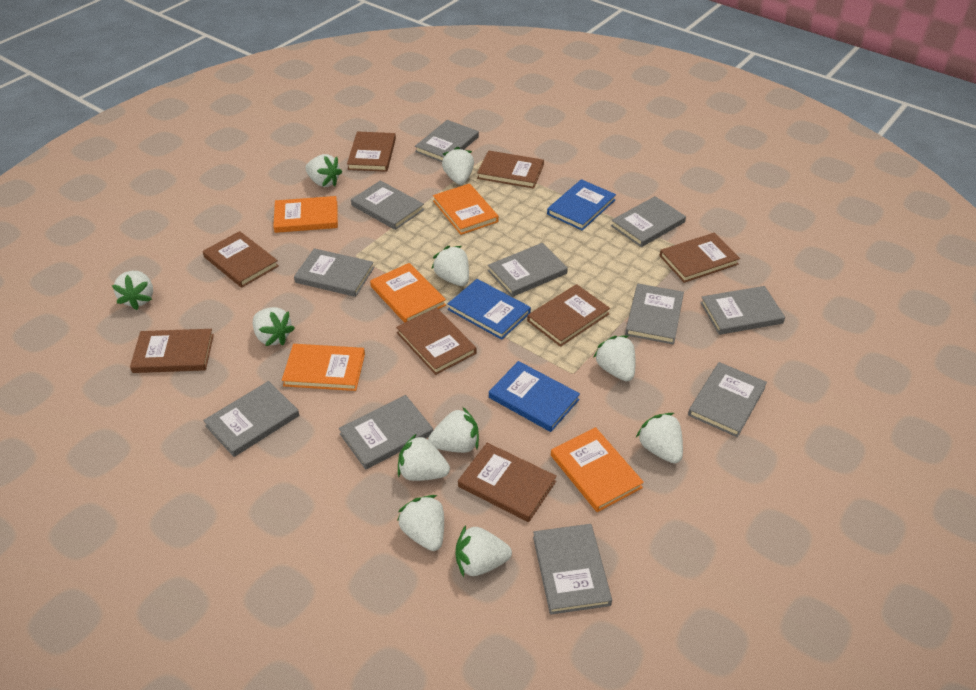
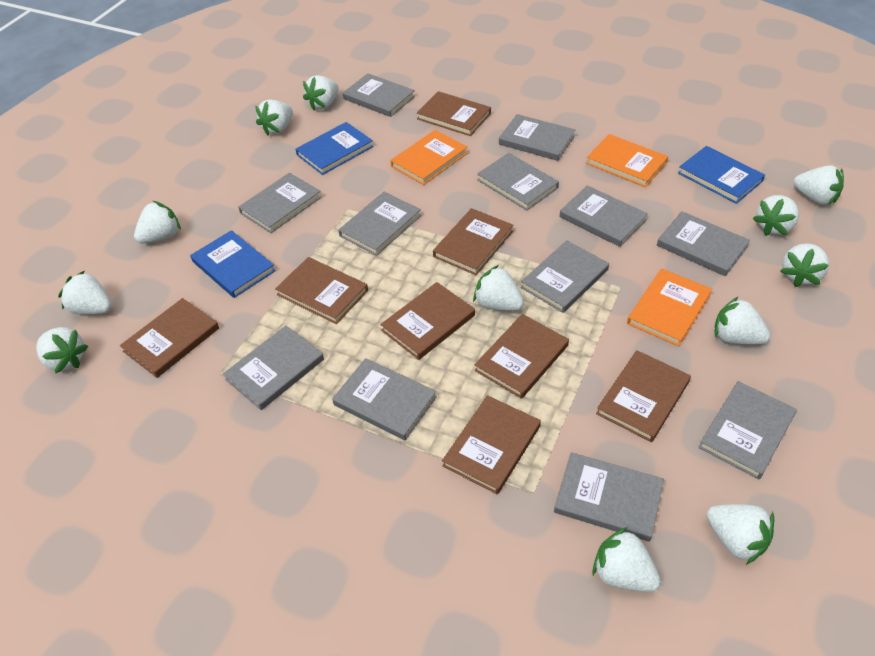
grey book: 11 -> 12
orange book: 5 -> 3
white strawberry: 11 -> 12

